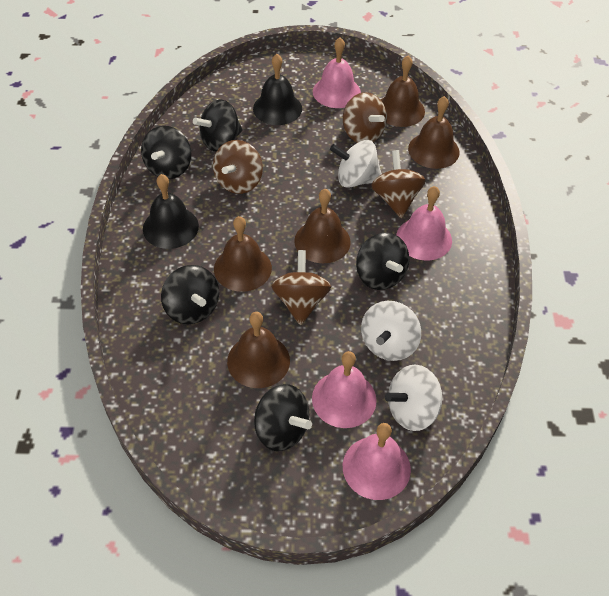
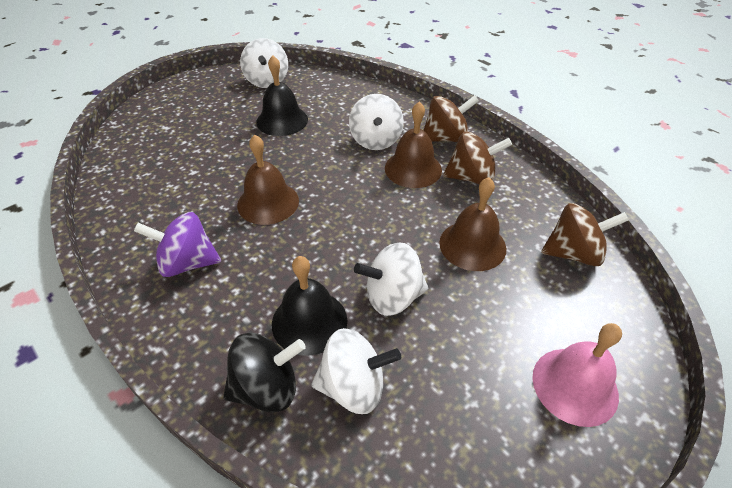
black spinning top: 5 -> 1
brown bell: 5 -> 3
brown spinning top: 4 -> 3
pink bell: 4 -> 1
purple spinning top: 0 -> 1
white spinning top: 3 -> 4

